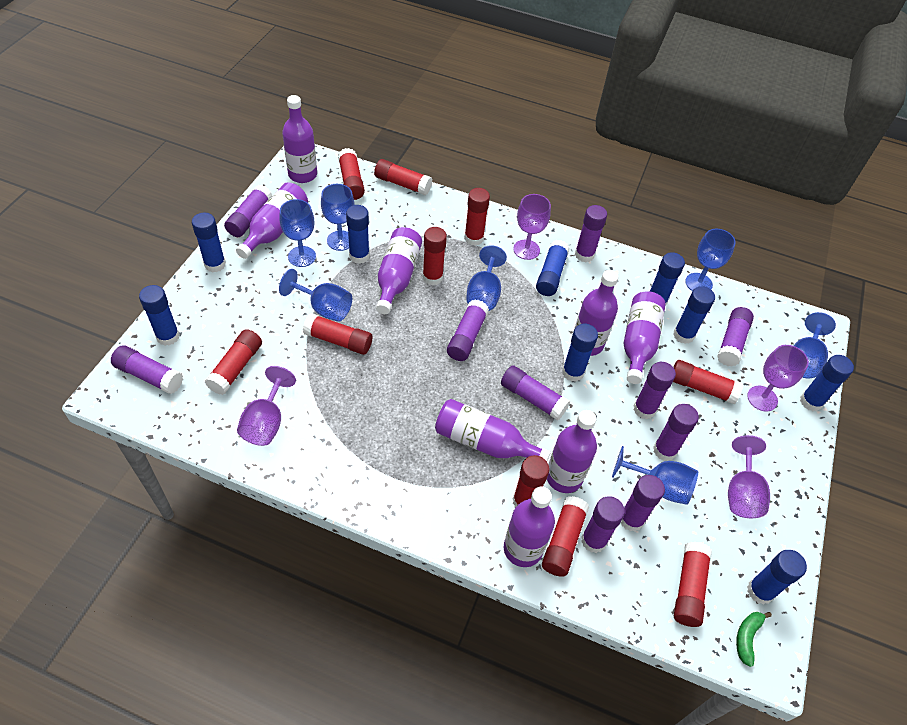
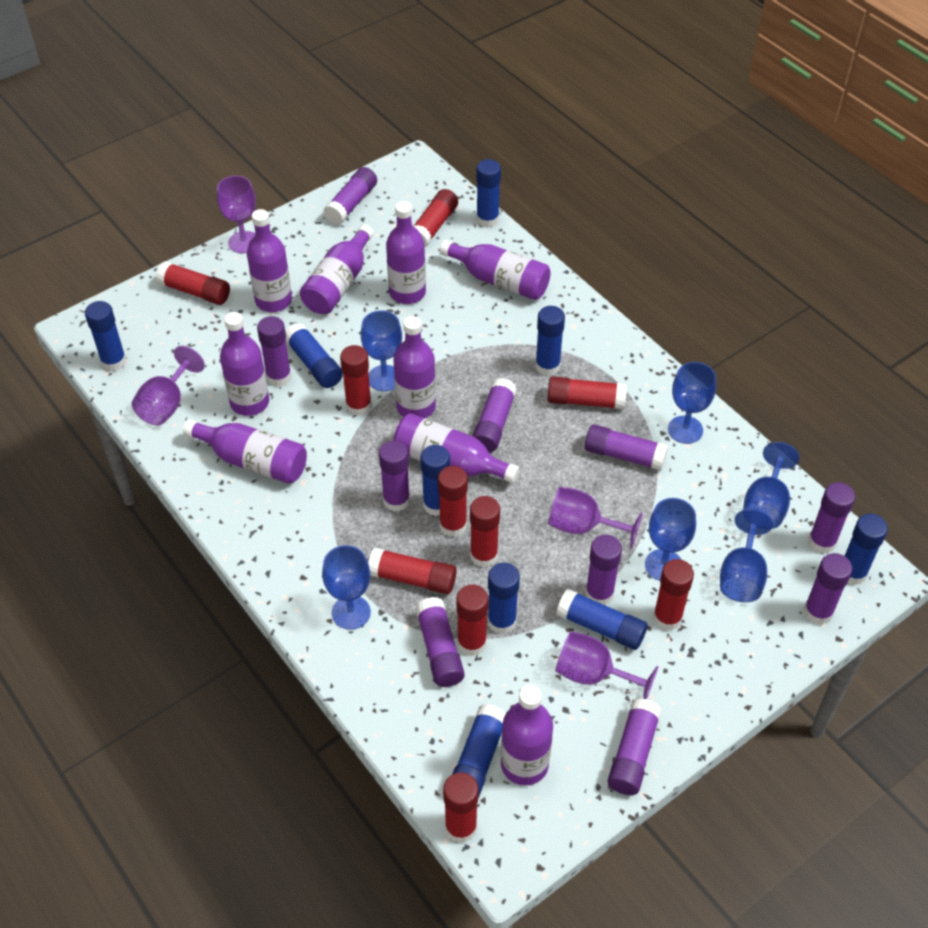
blue goblet: 7 -> 6
green banana: 1 -> 0
purple bottle: 8 -> 9

